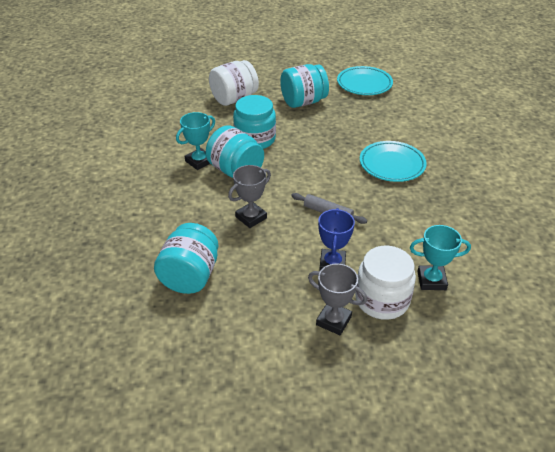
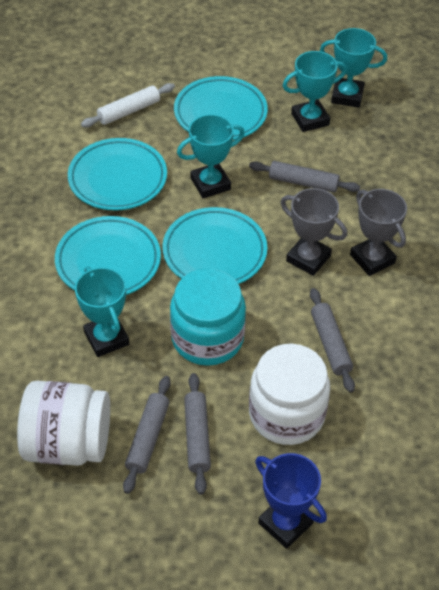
grey rolling pin: 1 -> 4
turquoise jar: 4 -> 1
turquoise plate: 2 -> 4
turquoise trophy: 2 -> 4
white rolling pin: 0 -> 1

